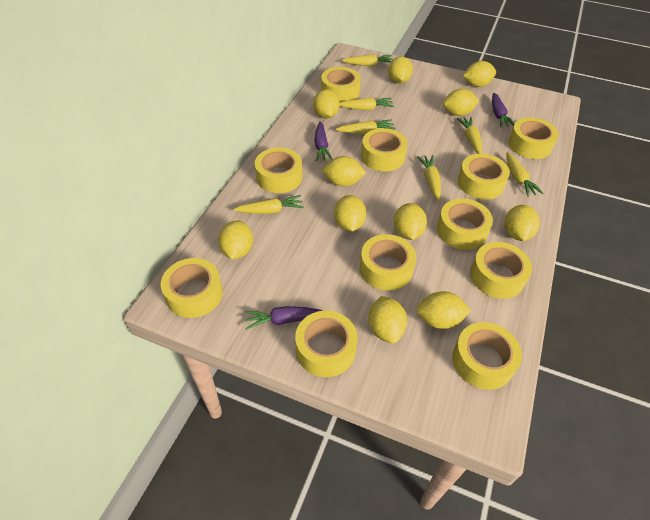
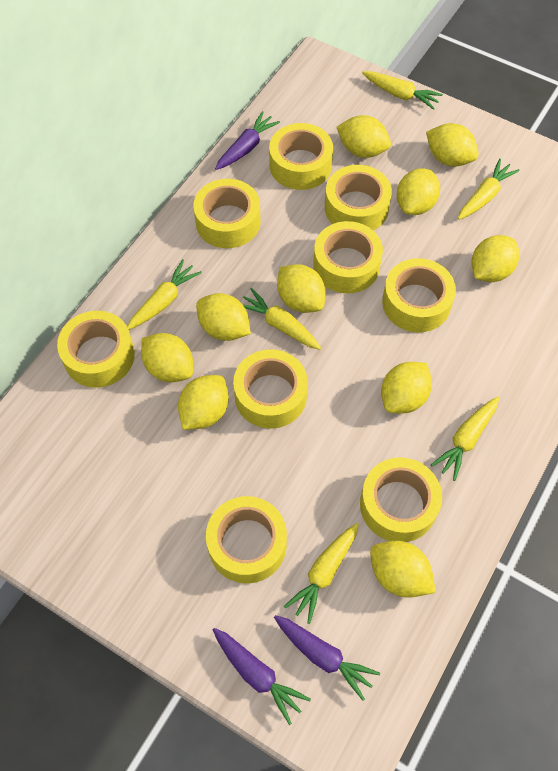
yellow carrot: 7 -> 6
yellow lemon: 11 -> 10
yellow tape: 11 -> 9

